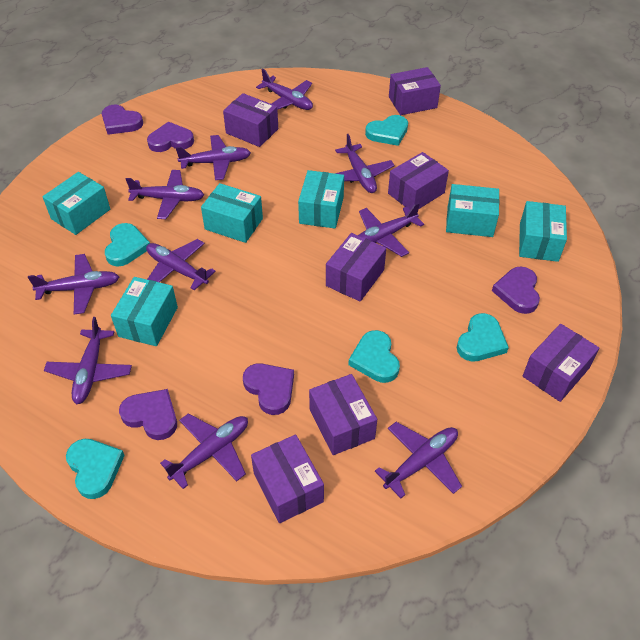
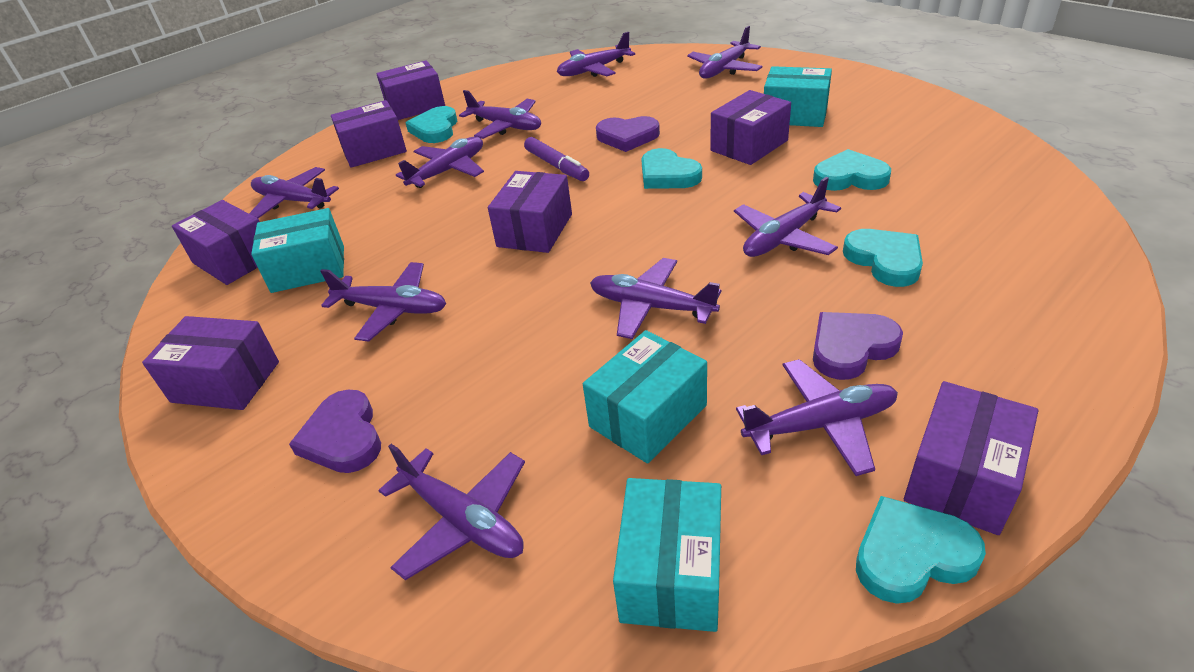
purple heart: 5 -> 3
purple marker: 0 -> 1
turquoise box: 6 -> 4

